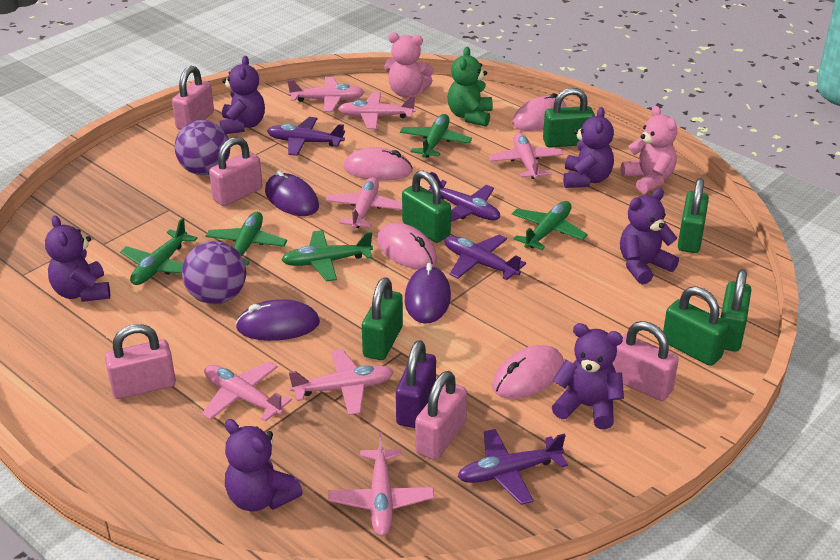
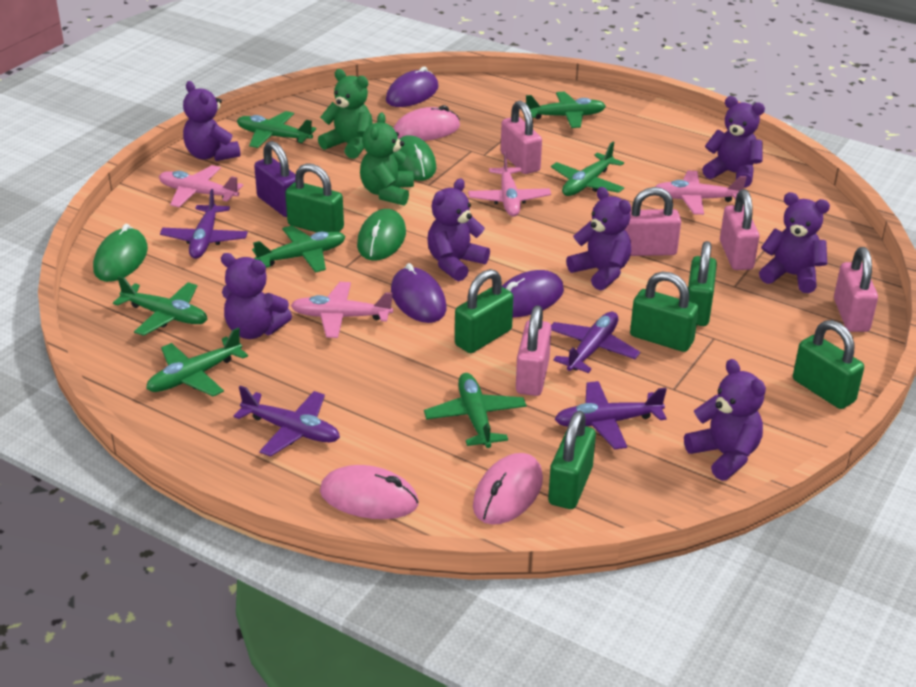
green mouse: 0 -> 3
green plane: 5 -> 7
green teddy bear: 1 -> 2
pink mouse: 4 -> 3
pink plane: 7 -> 4
pink teddy bear: 2 -> 0
purple ball: 2 -> 0
purple teddy bear: 6 -> 7

